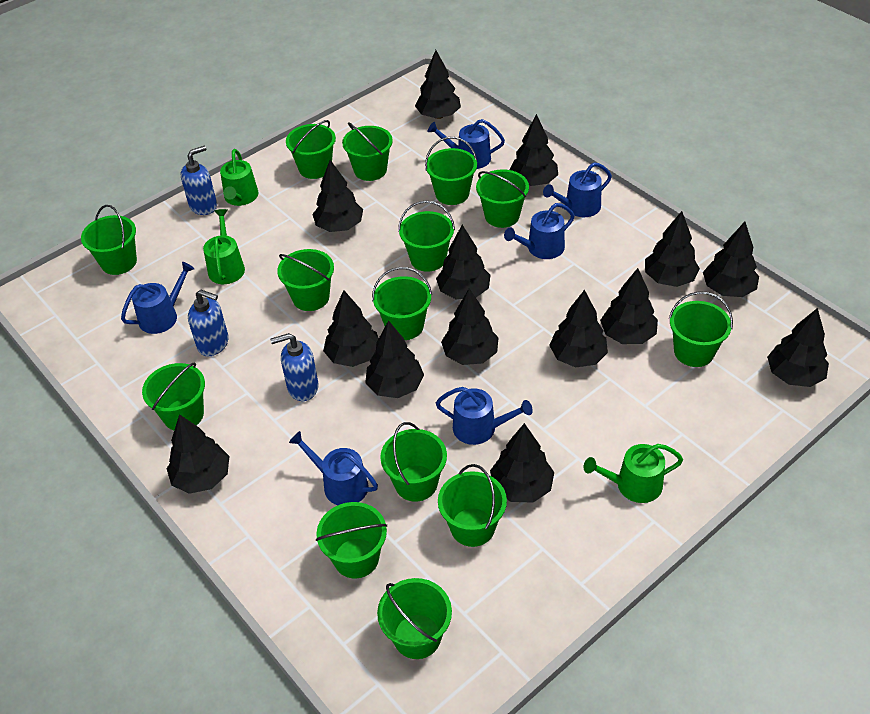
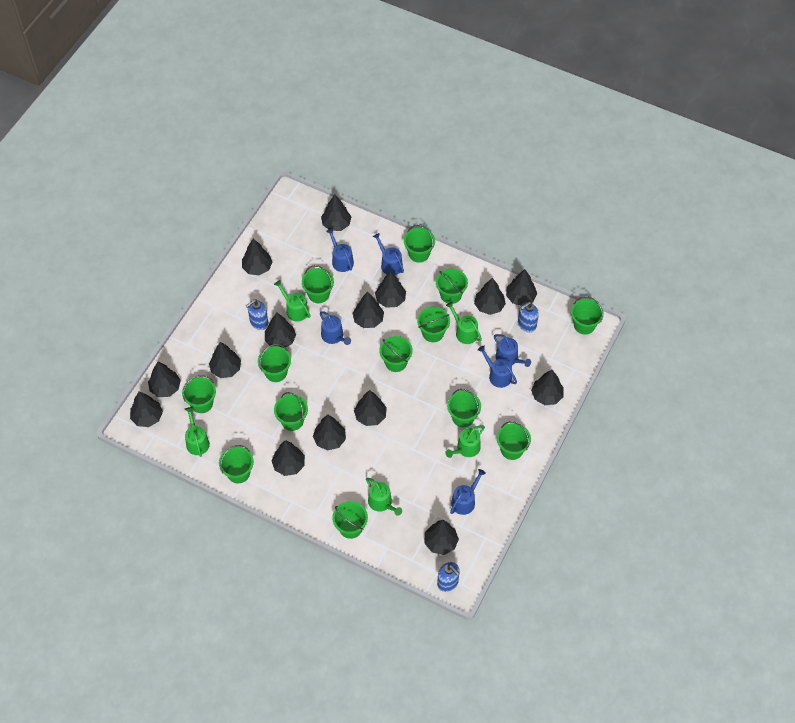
black tree: 14 -> 15
green bucket: 14 -> 13
green watering can: 3 -> 5

